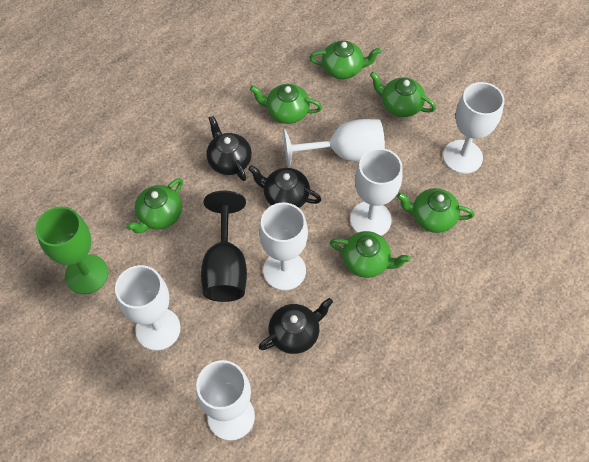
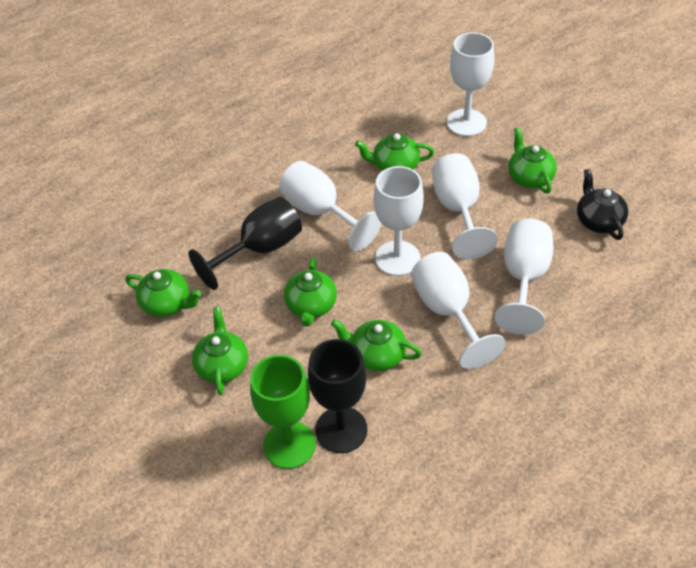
black goblet: 1 -> 2
black teapot: 3 -> 1

